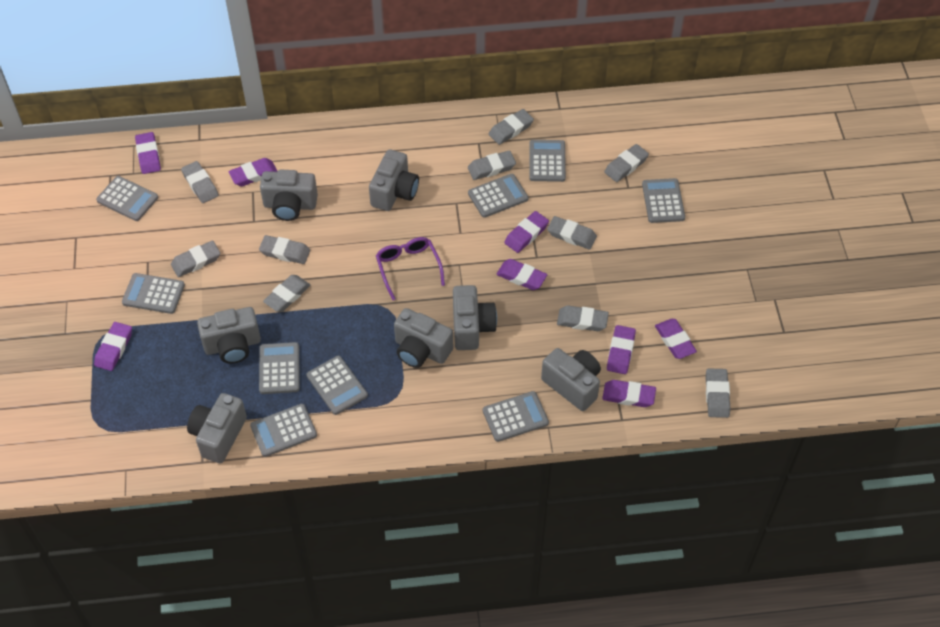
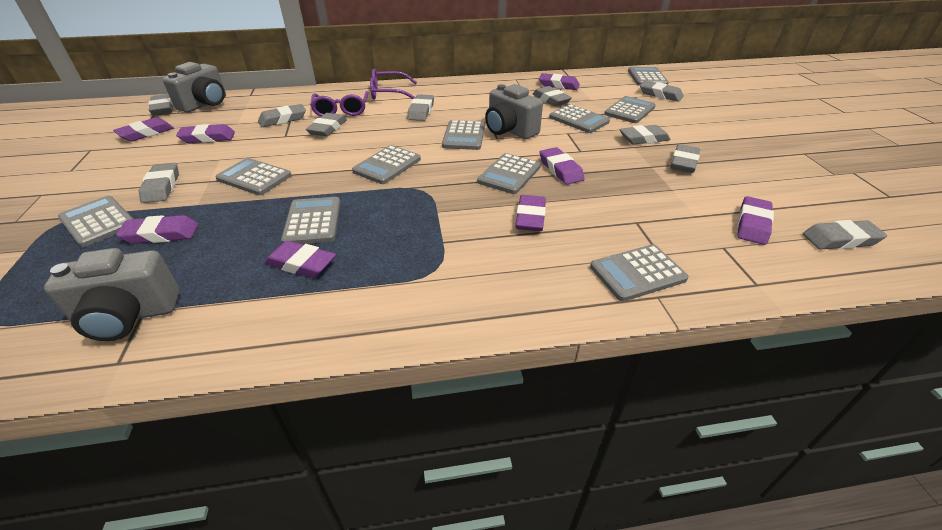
grey calculator: 9 -> 10
grey camera: 7 -> 3
purple glasses: 1 -> 2

